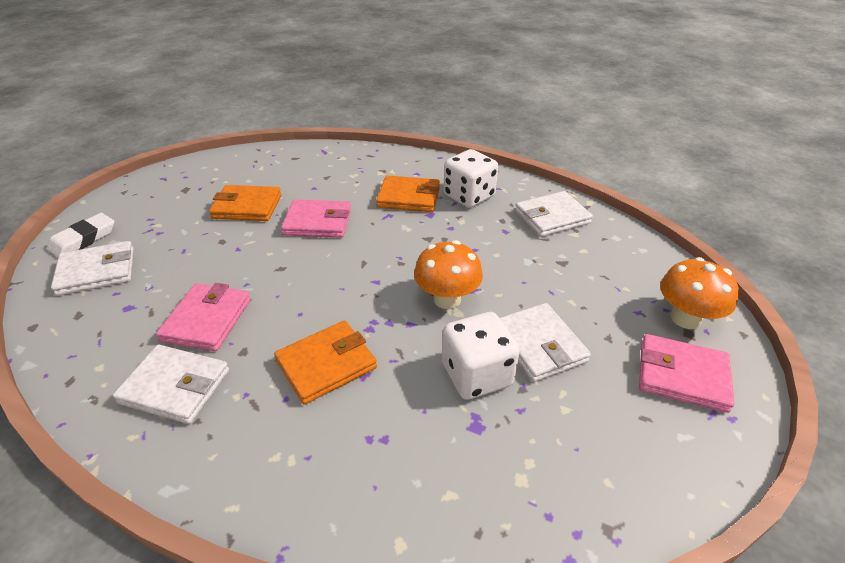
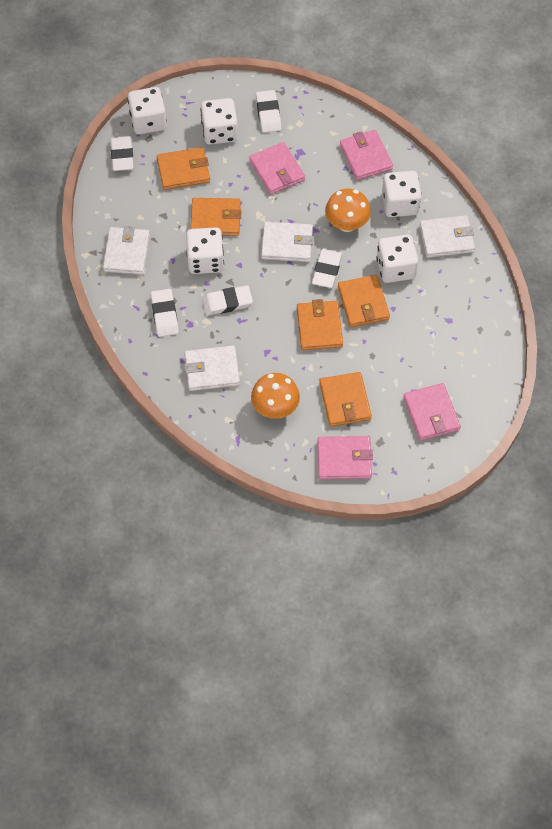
orange wallet: 3 -> 5
pink wallet: 3 -> 4
white dice: 2 -> 5
white eraser: 1 -> 5

